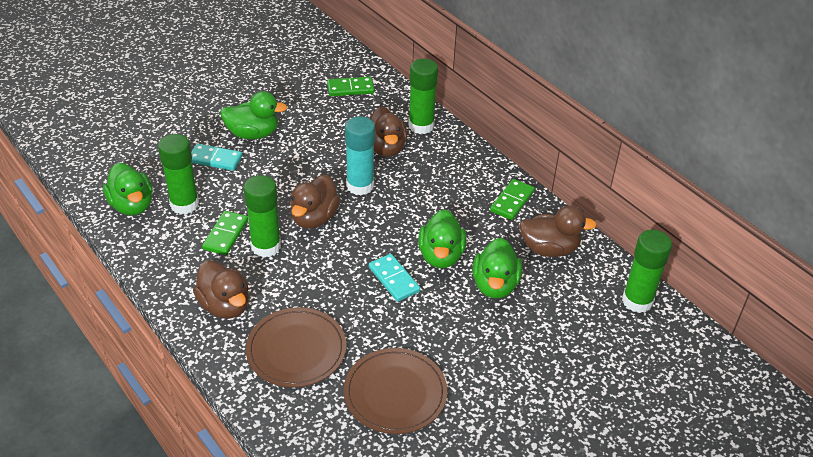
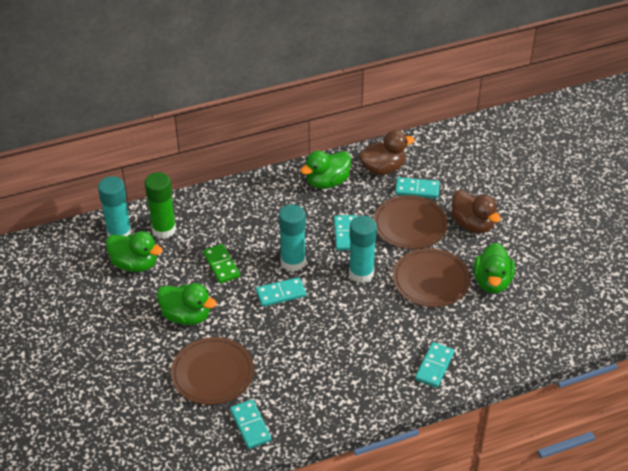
brown duck: 4 -> 2
brown plate: 2 -> 3
green domino: 3 -> 1
green glue stick: 4 -> 1
turquoise domino: 2 -> 5
turquoise glue stick: 1 -> 3

